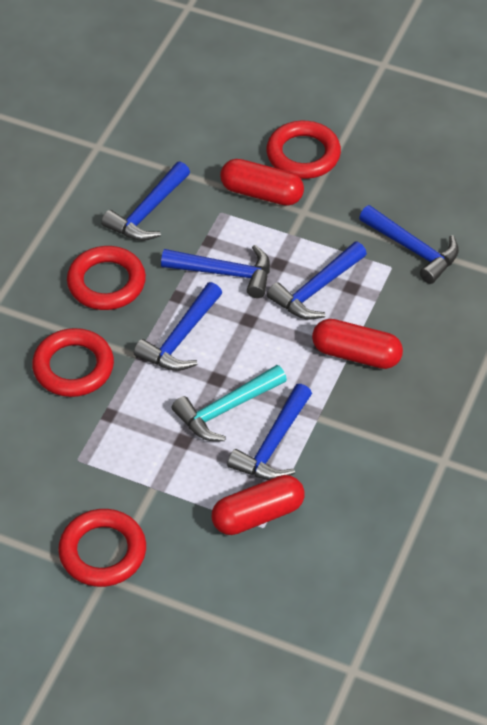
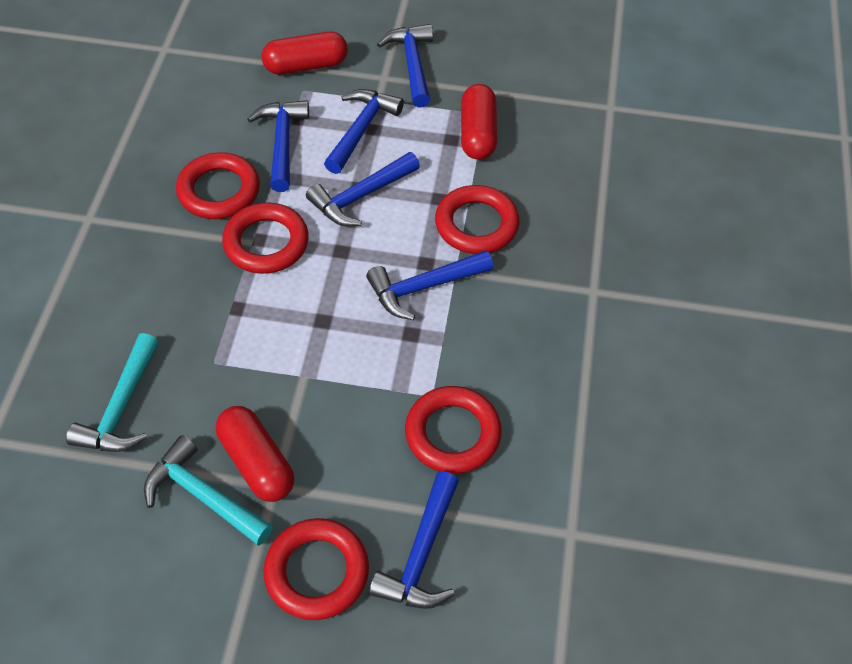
red ring: 4 -> 5
turquoise hammer: 1 -> 2

